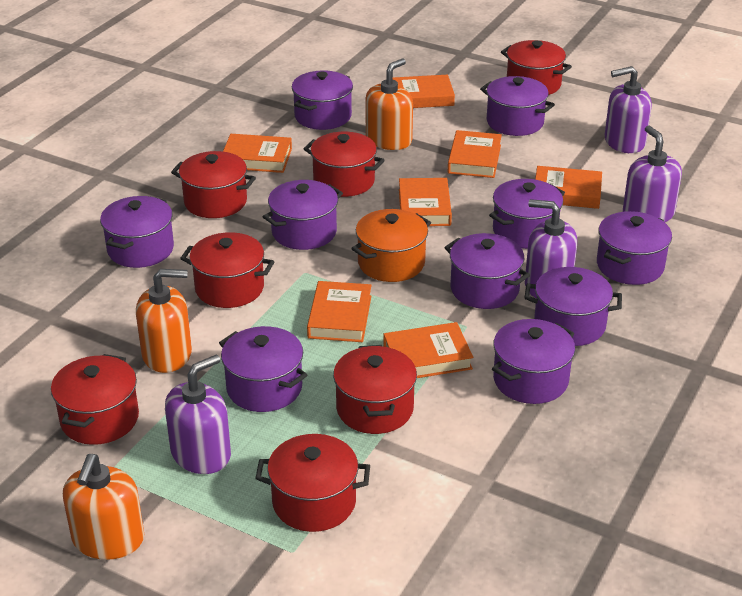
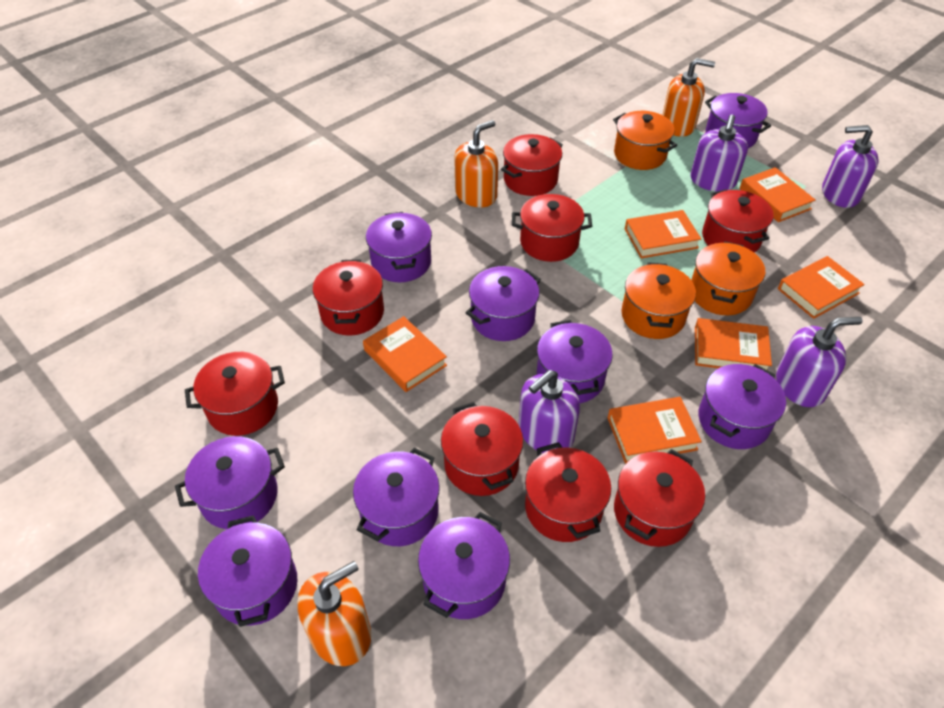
orange book: 7 -> 6
orange pot: 1 -> 3
purple pot: 10 -> 9
red pot: 7 -> 8

